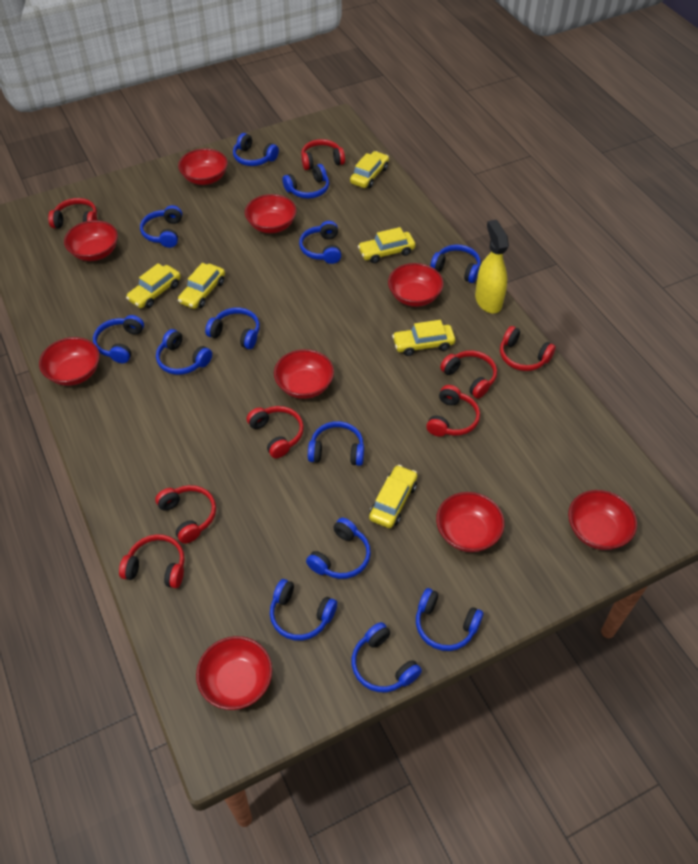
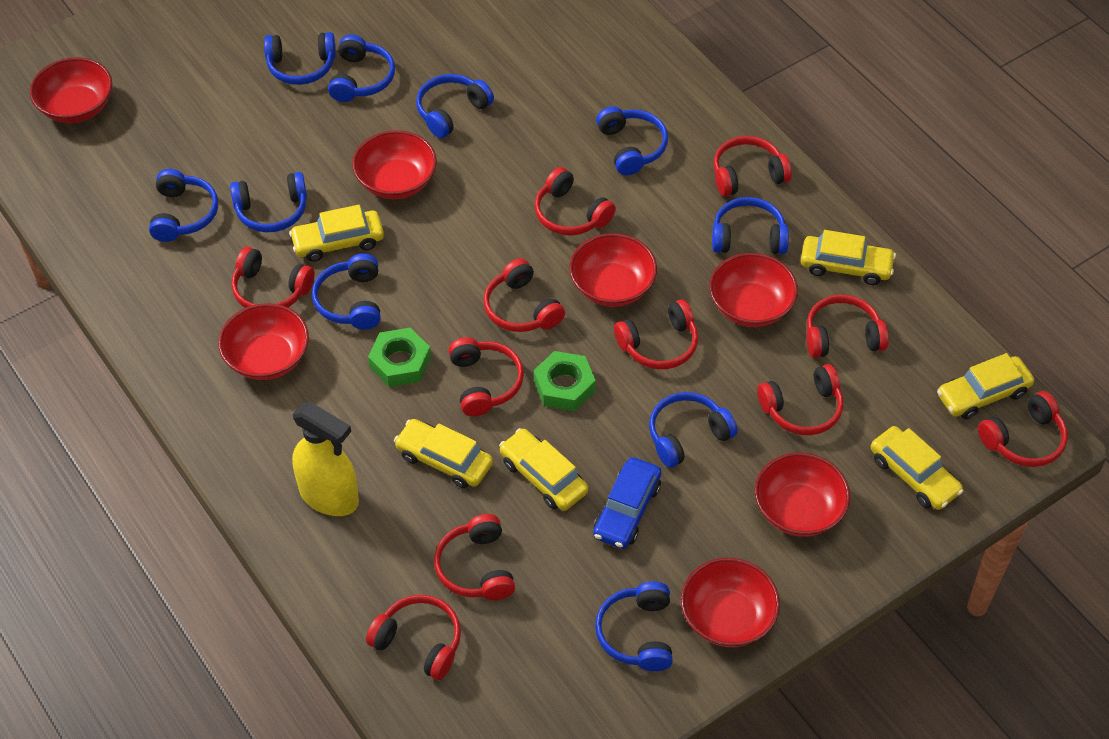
blue car: 0 -> 1
blue headphones: 13 -> 10
green nut: 0 -> 2
red bowl: 9 -> 7
red headphones: 8 -> 11

